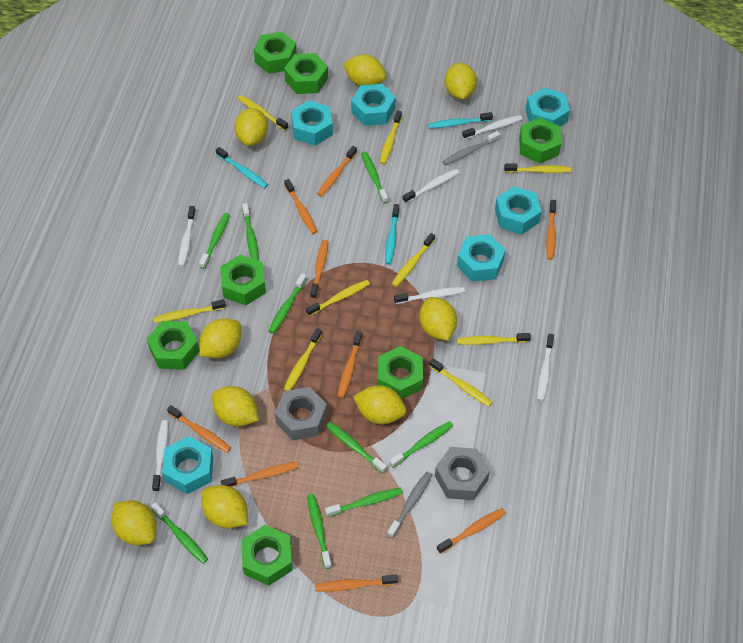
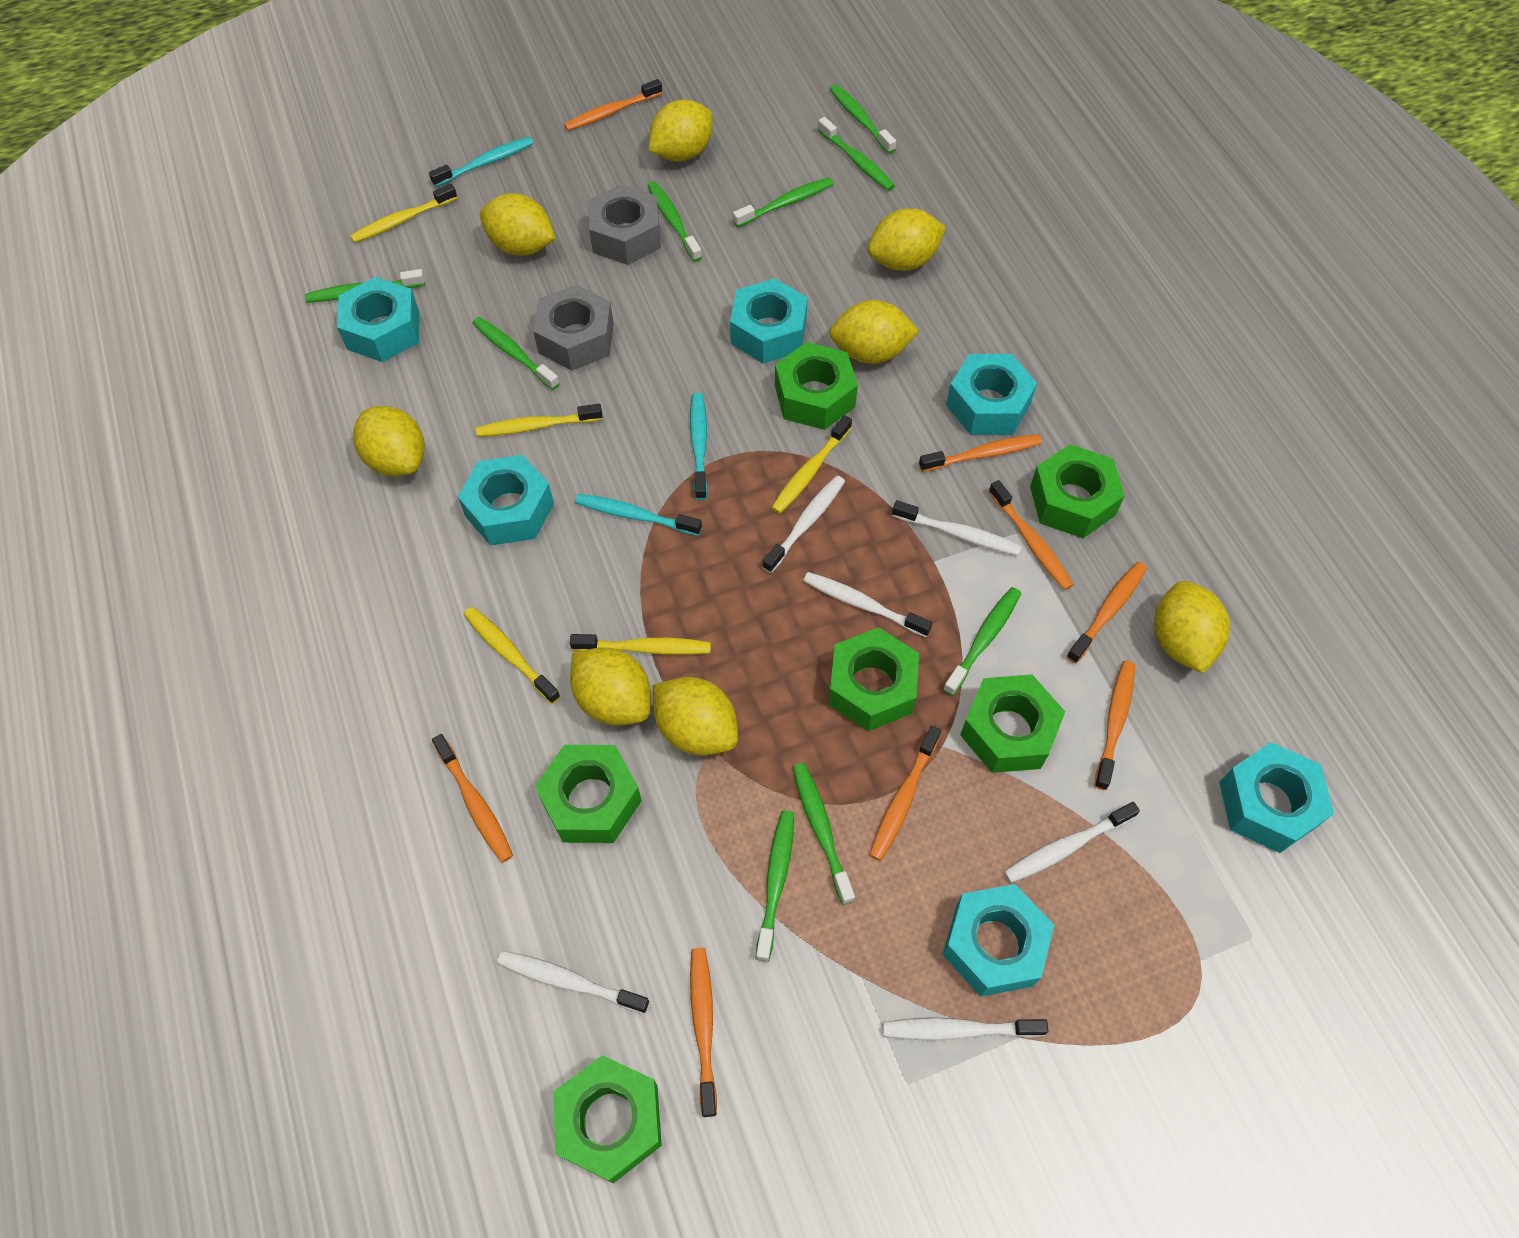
green nut: 7 -> 6
grey toothbrush: 2 -> 0
orange toothbrush: 9 -> 8
yellow lemon: 9 -> 8
yellow toothbrush: 9 -> 5

